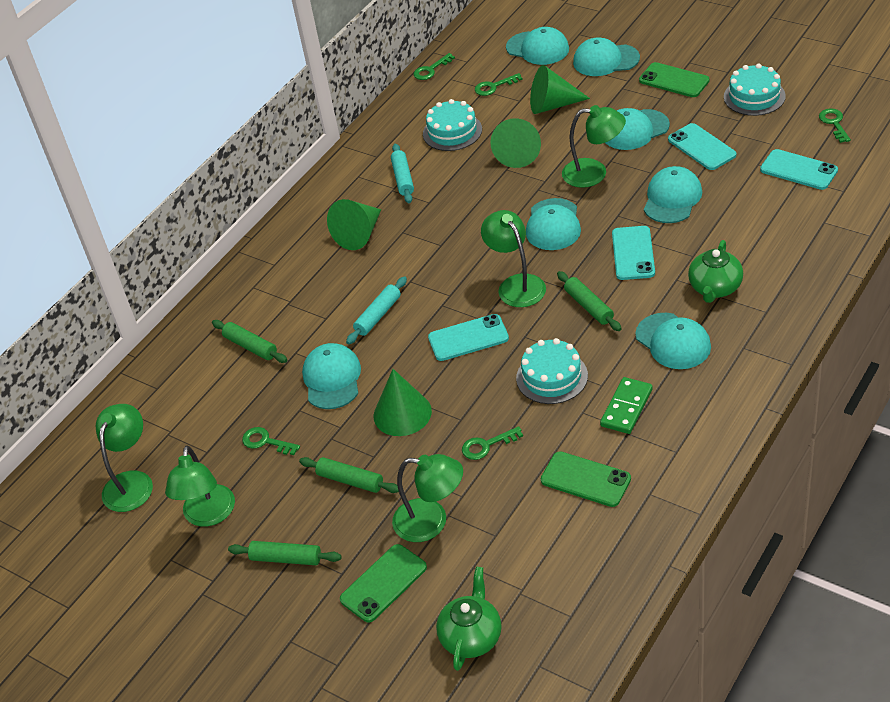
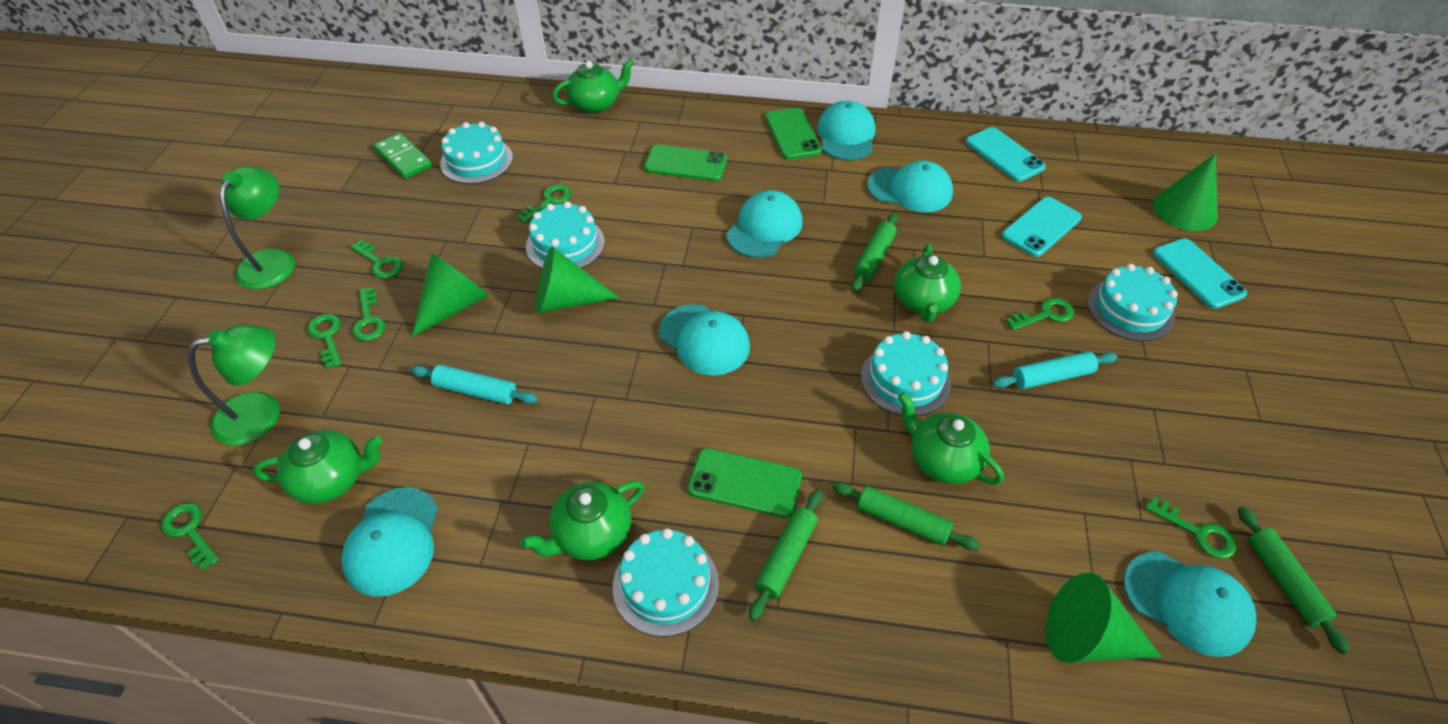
green key: 5 -> 7
green lamp: 5 -> 2
green teapot: 2 -> 5
turquoise cake: 3 -> 5
turquoise cap: 7 -> 6
turquoise phone: 4 -> 3

